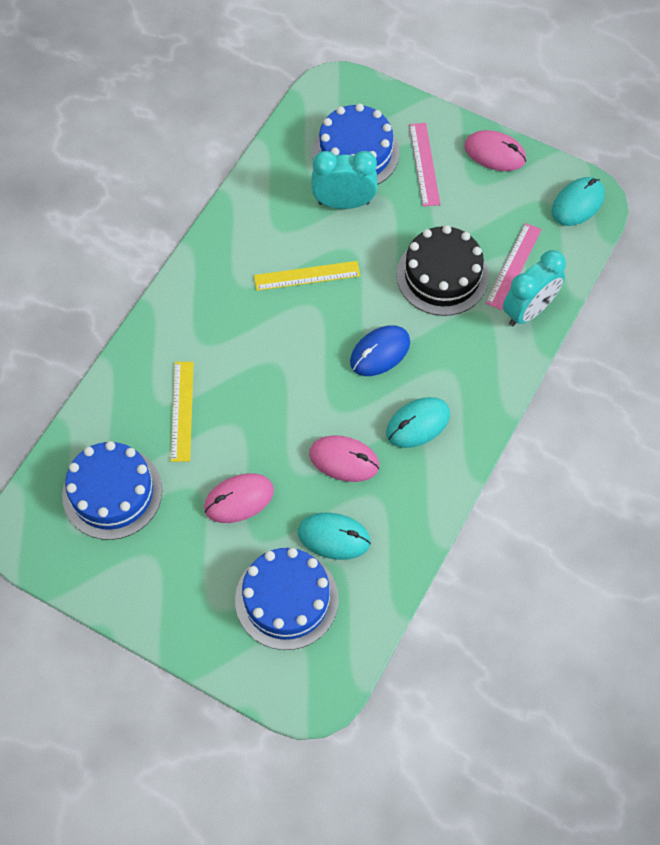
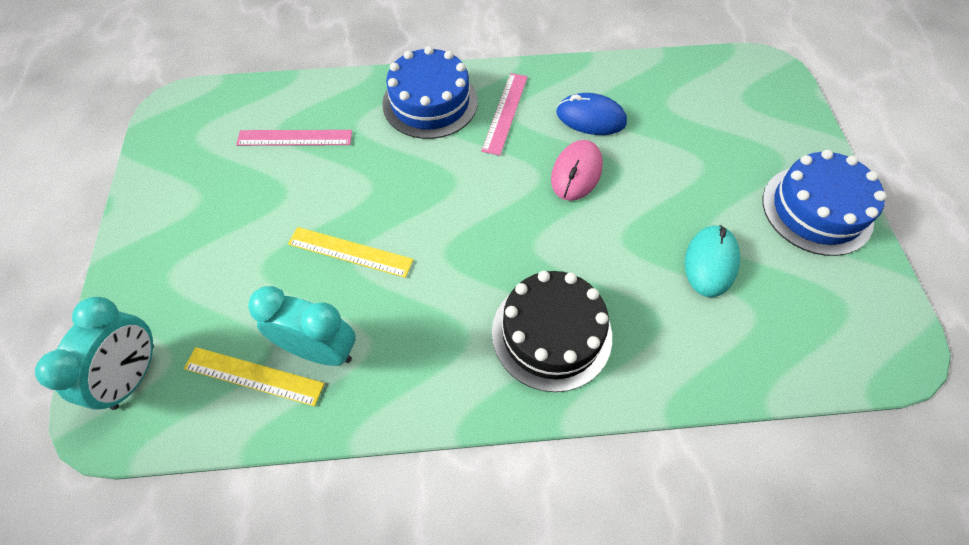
blue cake: 3 -> 2
pink mouse: 3 -> 1
turquoise mouse: 3 -> 1

